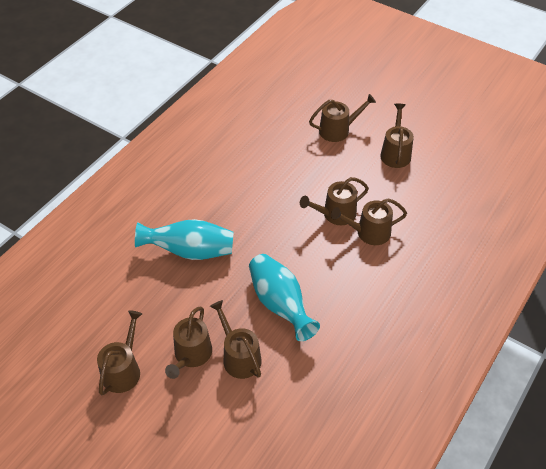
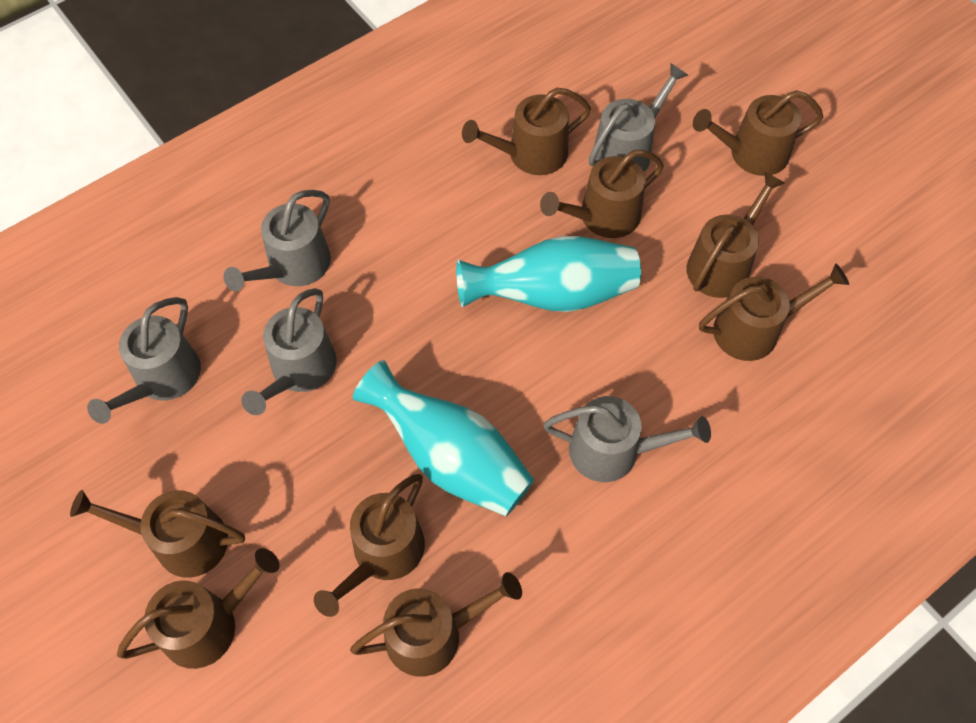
brown watering can: 7 -> 9
grey watering can: 0 -> 5

